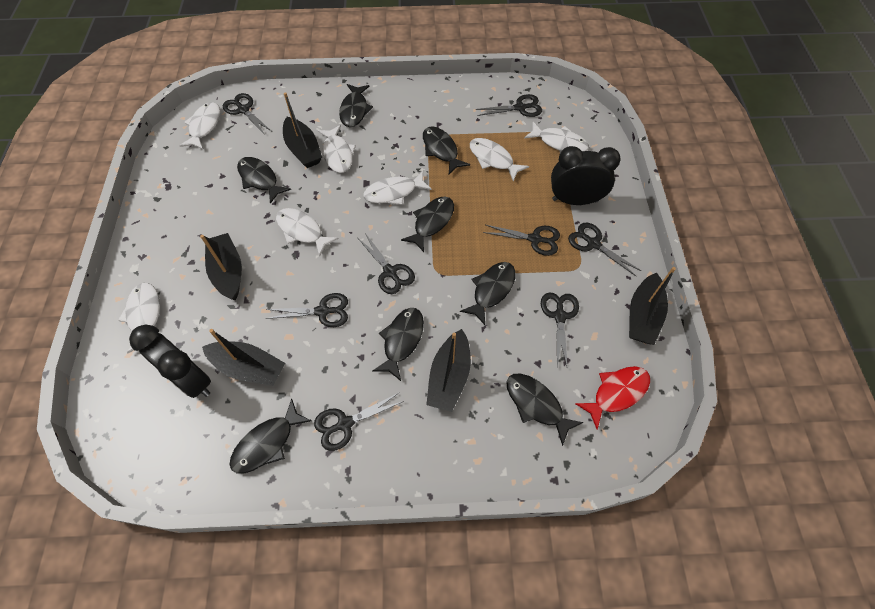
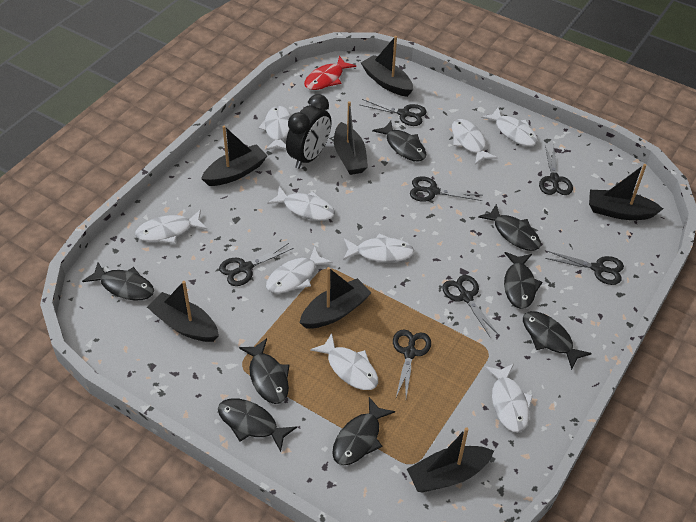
black boat: 5 -> 7
black clock: 2 -> 1
black scissors: 8 -> 7
white fish: 7 -> 9

